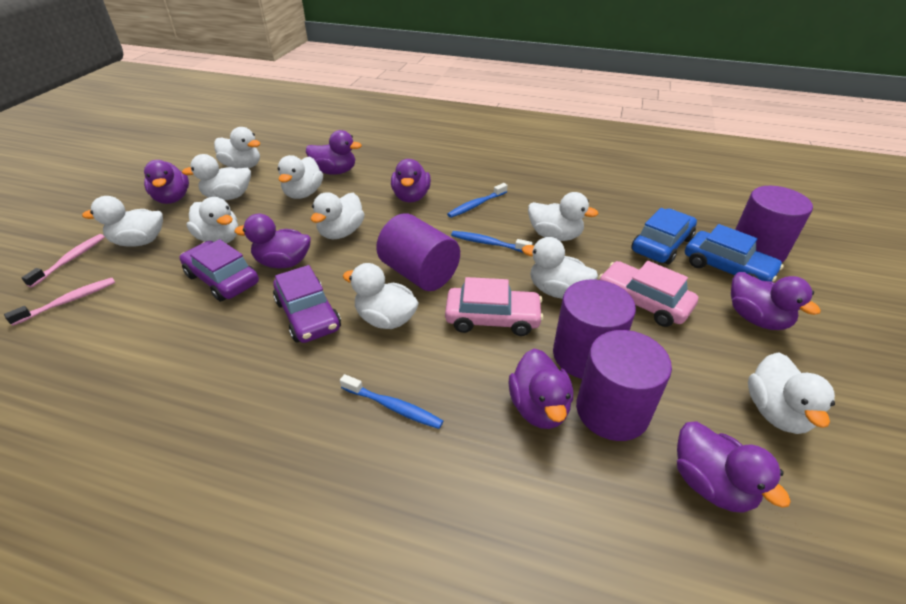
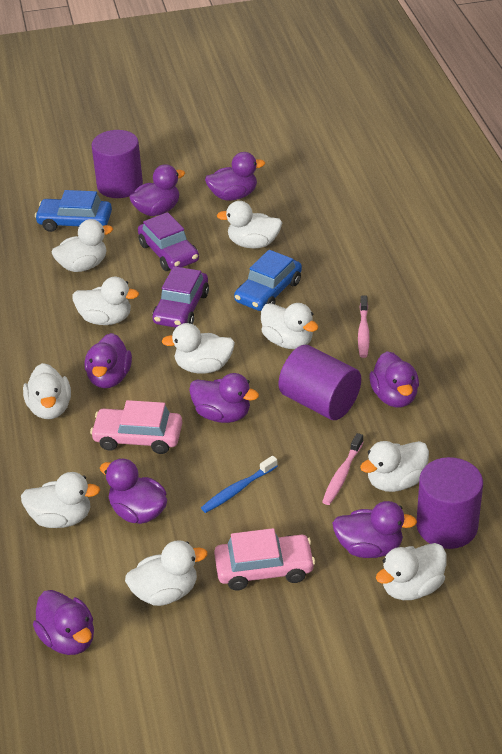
blue toothbrush: 3 -> 1
purple cylinder: 4 -> 3
purple duck: 7 -> 8

